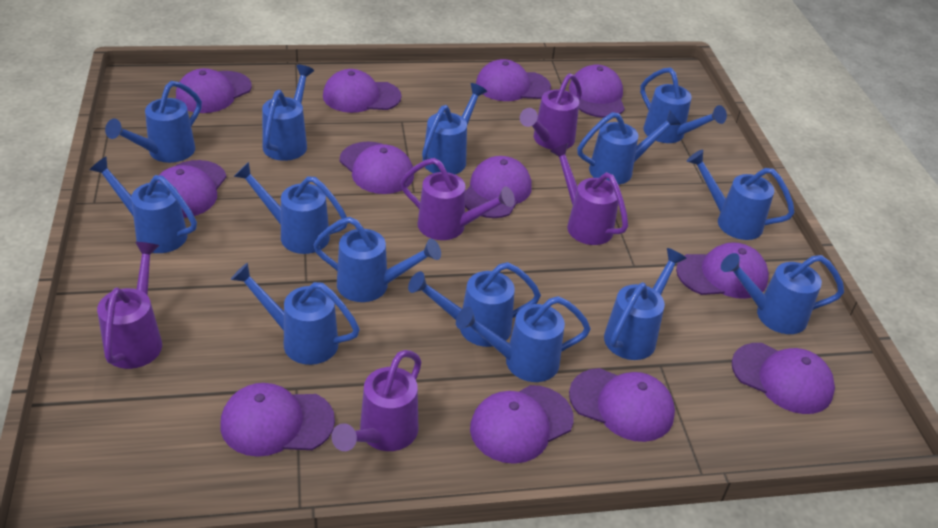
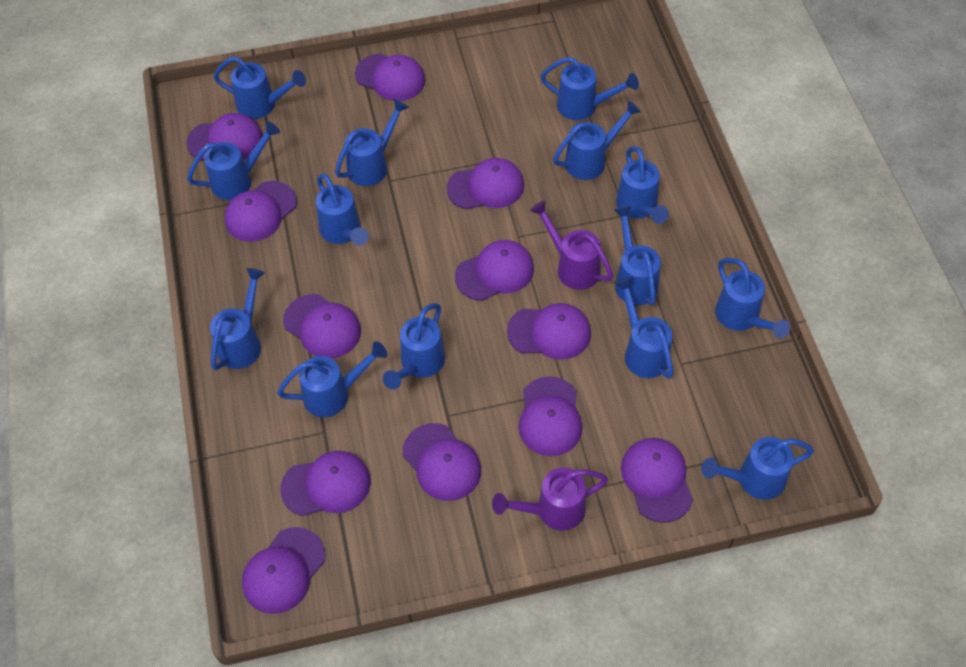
purple watering can: 5 -> 2

